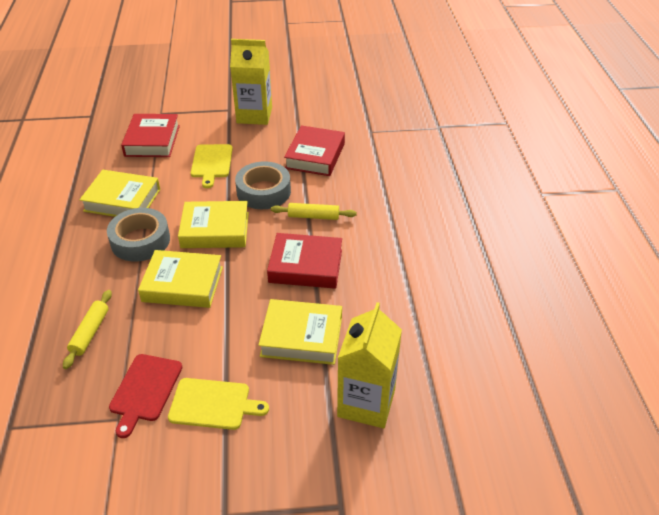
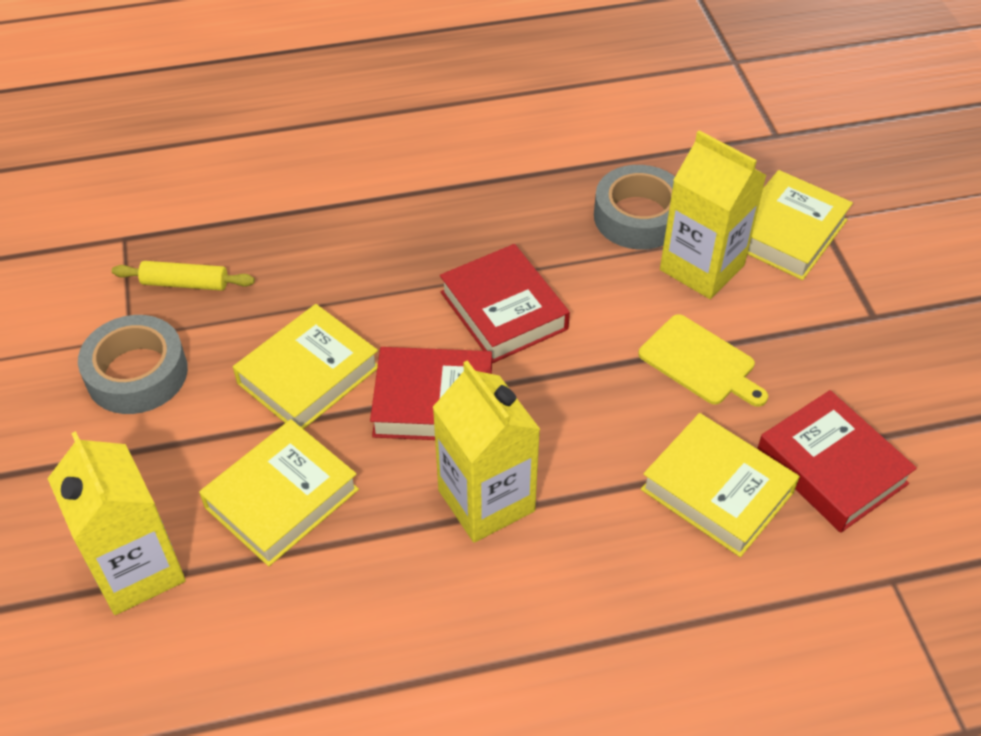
red cutting board: 1 -> 0
yellow carton: 2 -> 3
yellow cutting board: 2 -> 1
yellow rolling pin: 2 -> 1

